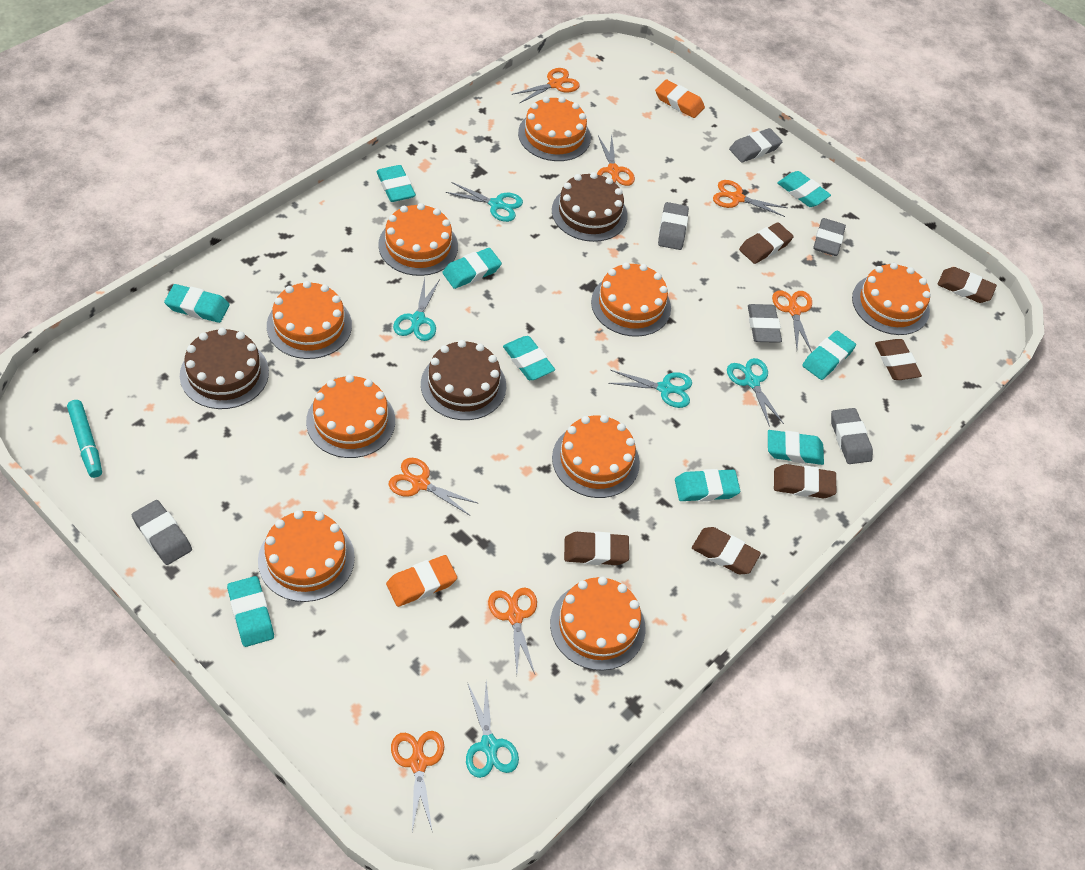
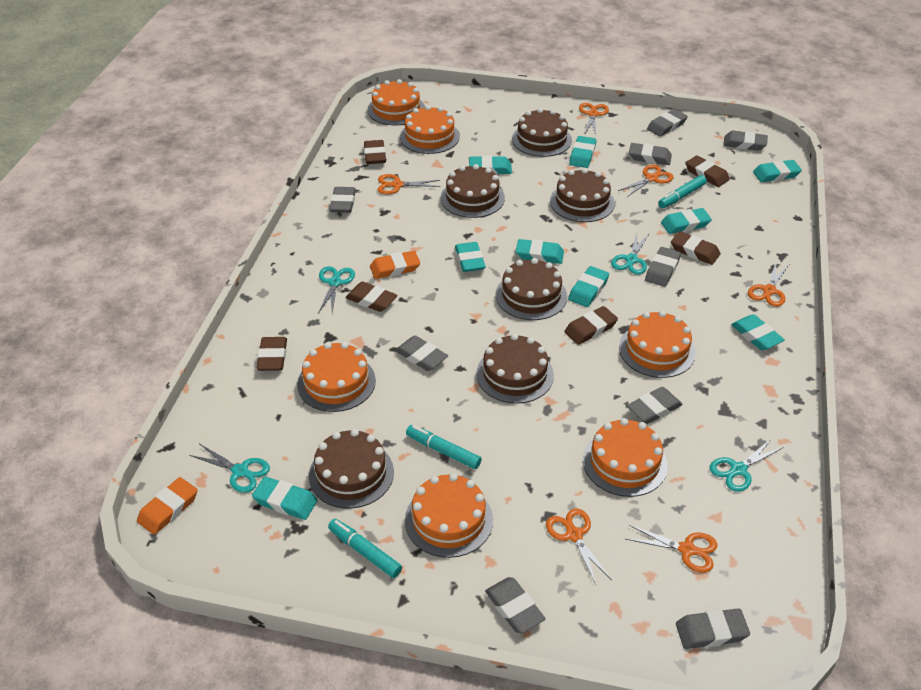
brown cake: 3 -> 6
grey eraser: 6 -> 9
orange cake: 9 -> 6
orange scissors: 7 -> 6
turquoise marker: 1 -> 3
turquoise scissors: 5 -> 4

